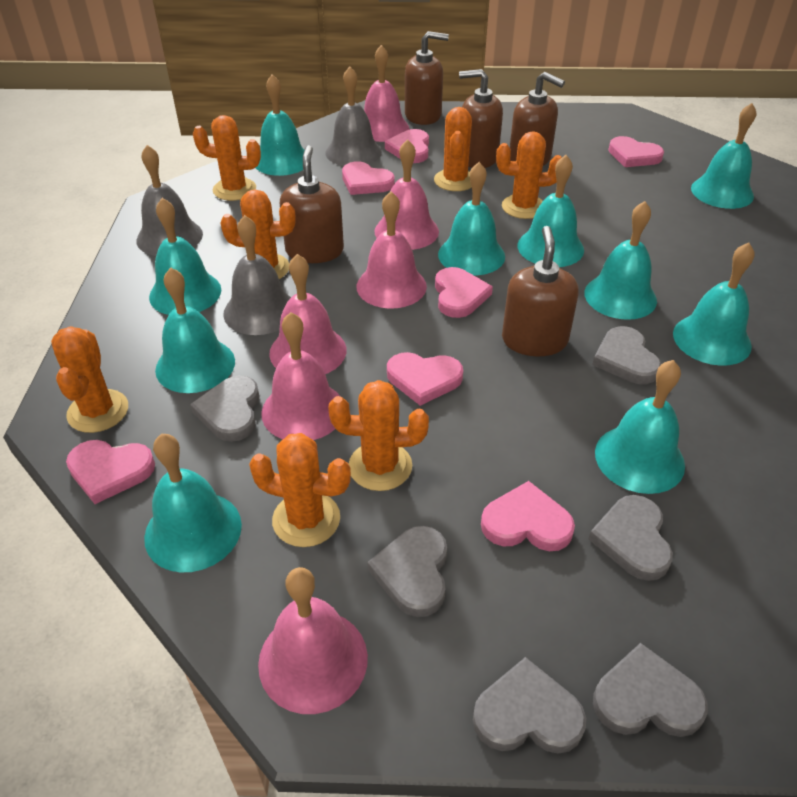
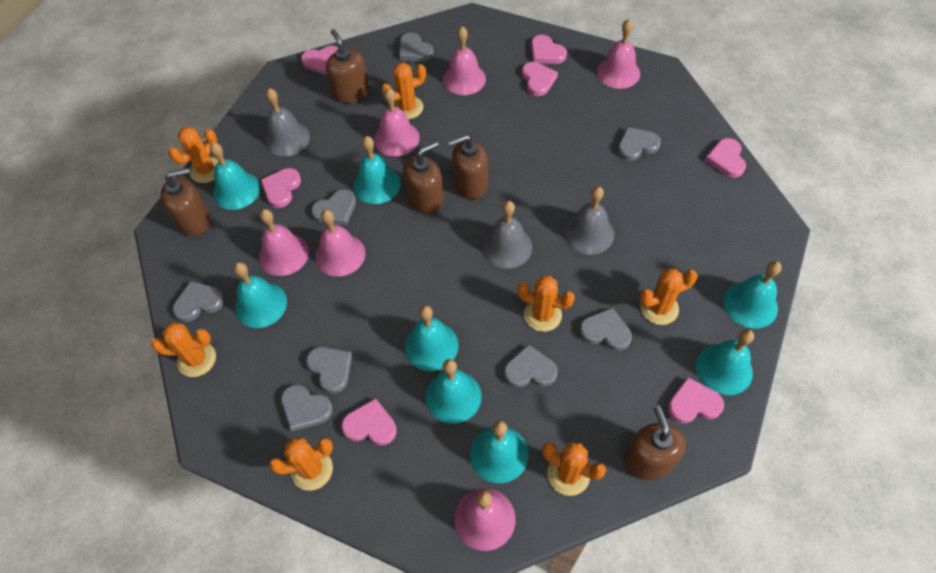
grey heart: 6 -> 8
turquoise bell: 10 -> 8

